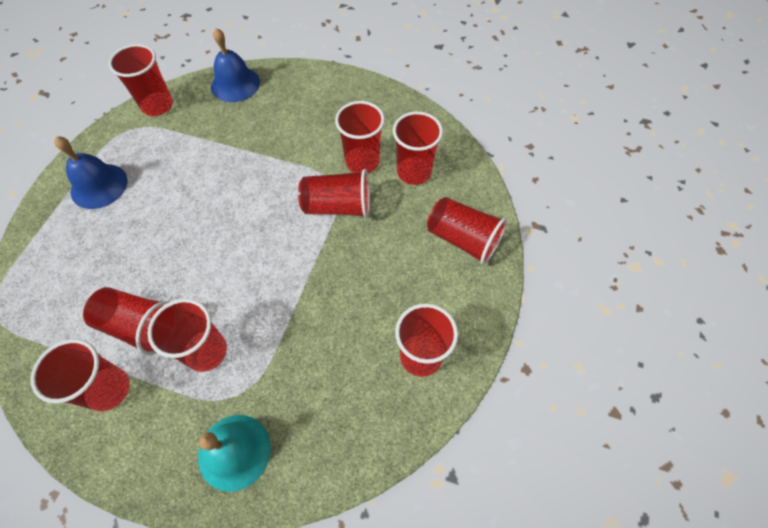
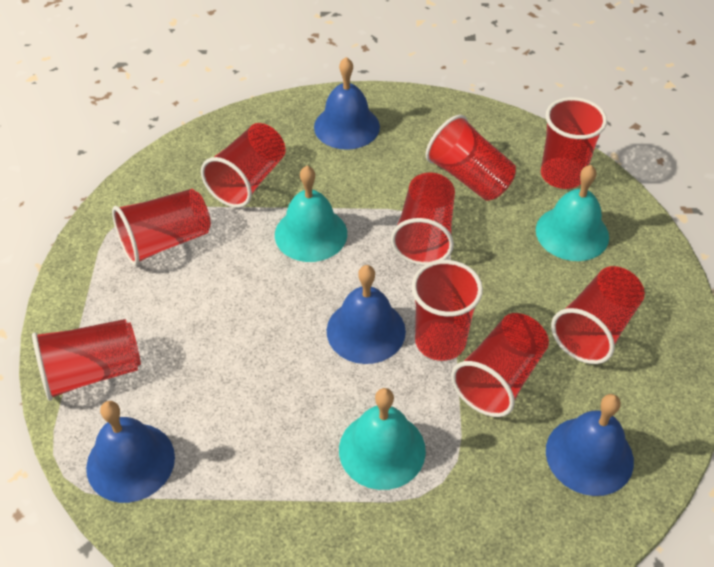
blue bell: 2 -> 4
turquoise bell: 1 -> 3

